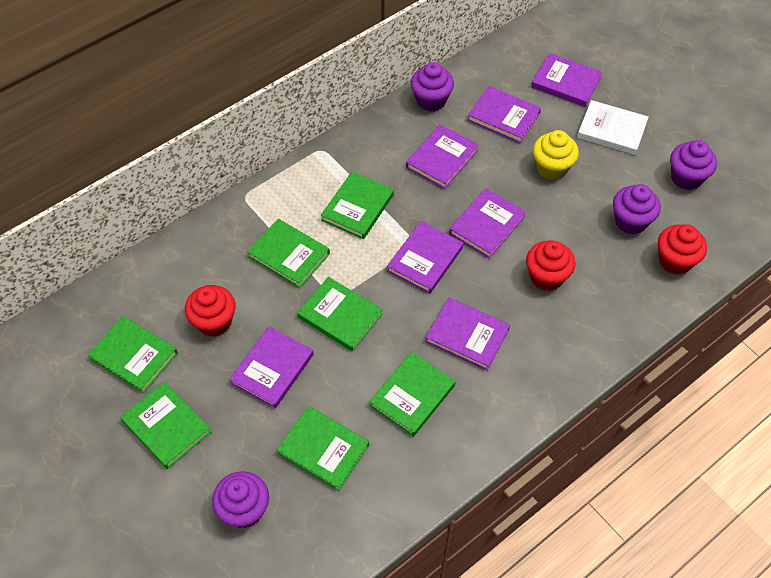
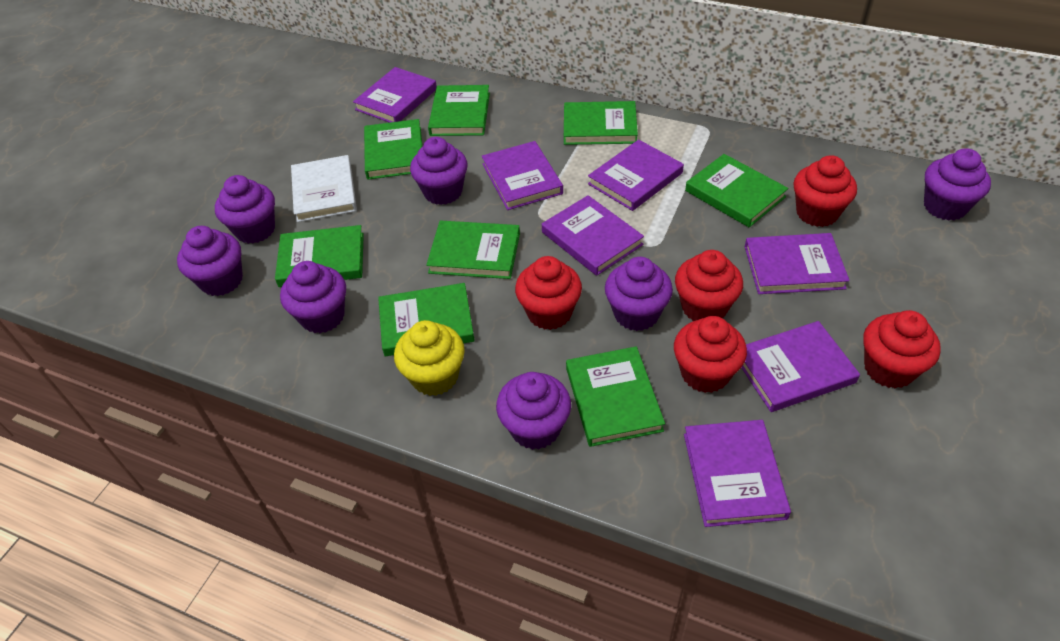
green book: 7 -> 8
purple cupcake: 4 -> 7
red cupcake: 3 -> 5

